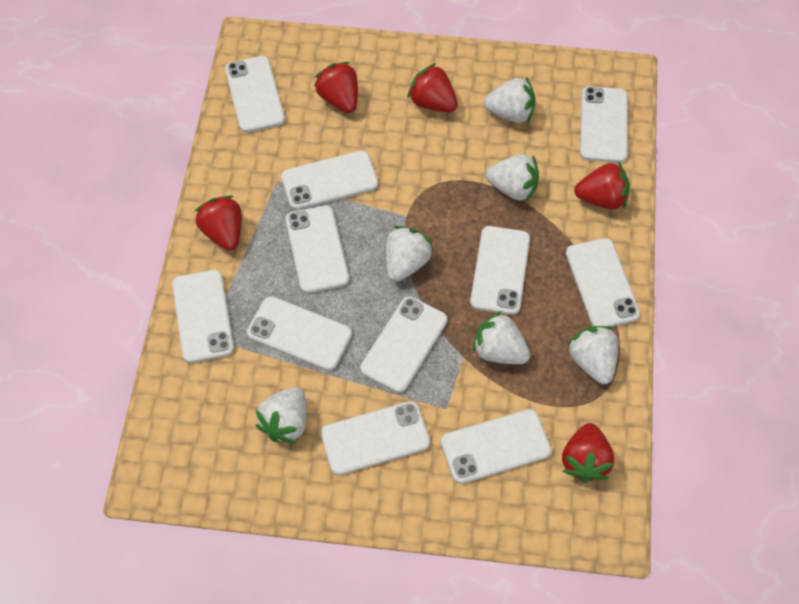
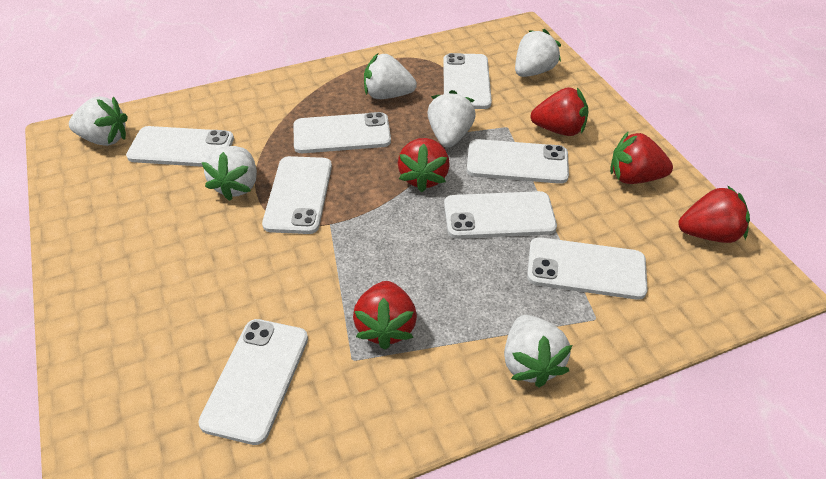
white phone: 11 -> 8

